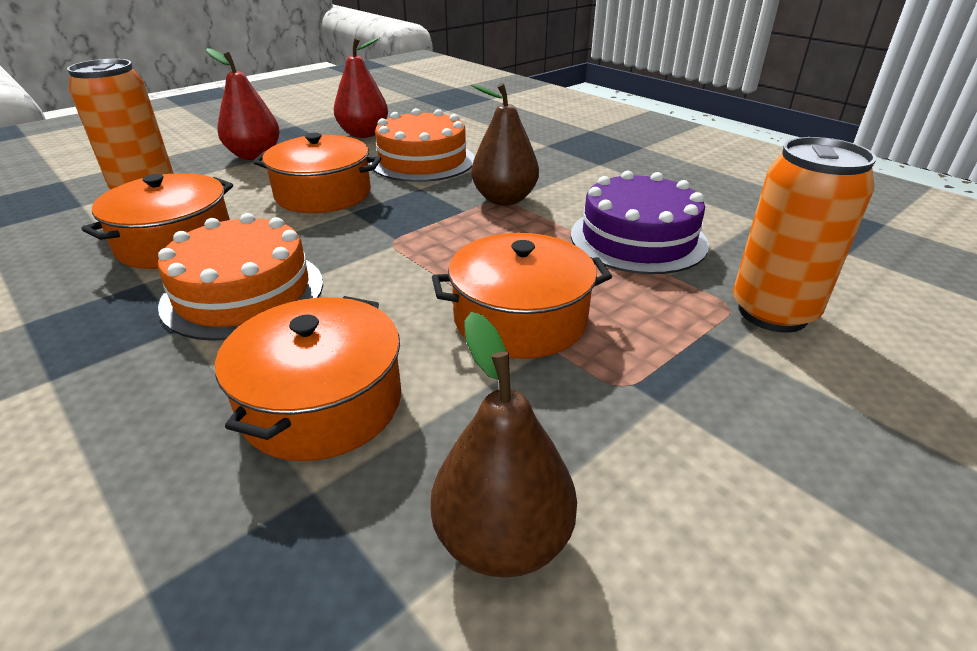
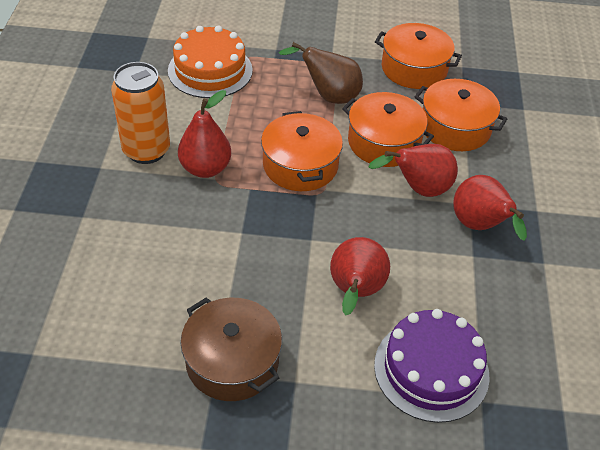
brown pear: 2 -> 1
brown pot: 0 -> 1
orange cake: 2 -> 1
orange can: 2 -> 1
red pear: 2 -> 4

